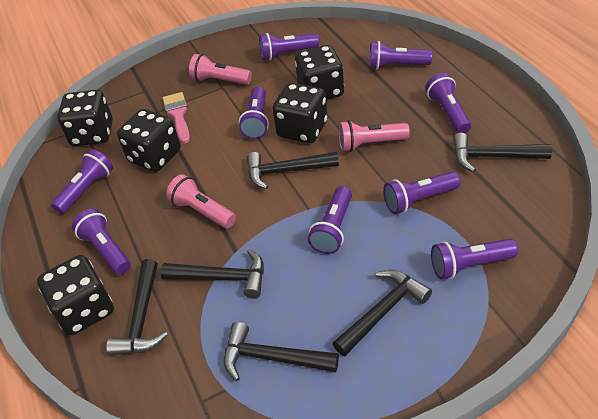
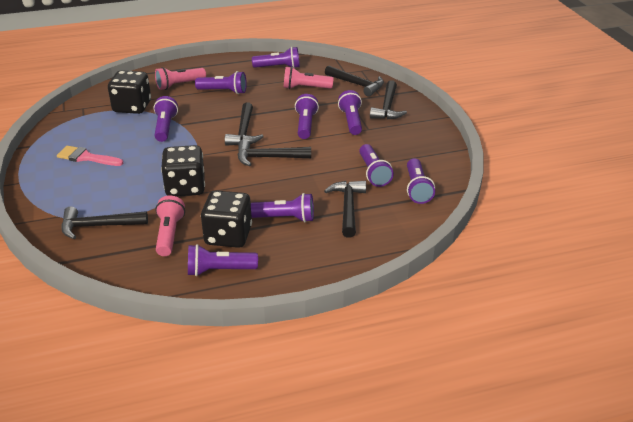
black dice: 5 -> 3

